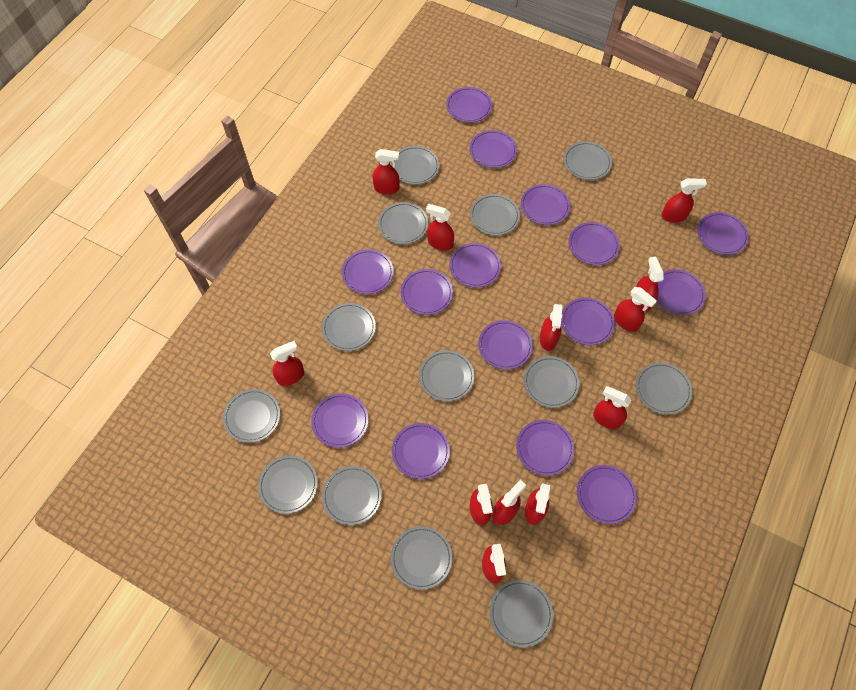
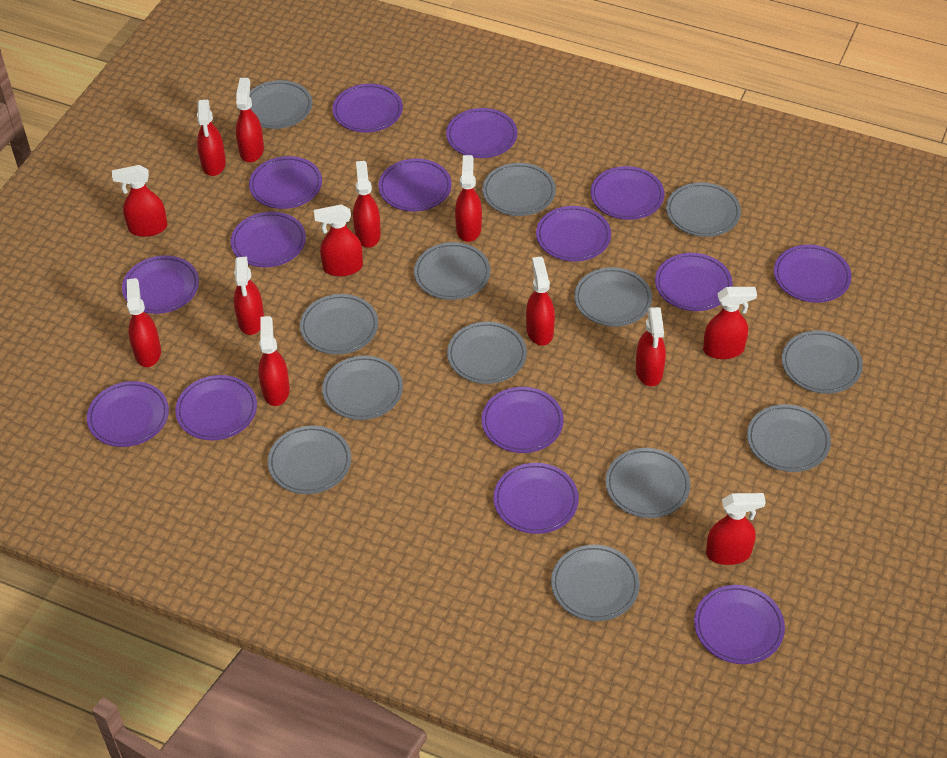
red spray bottle: 12 -> 13

